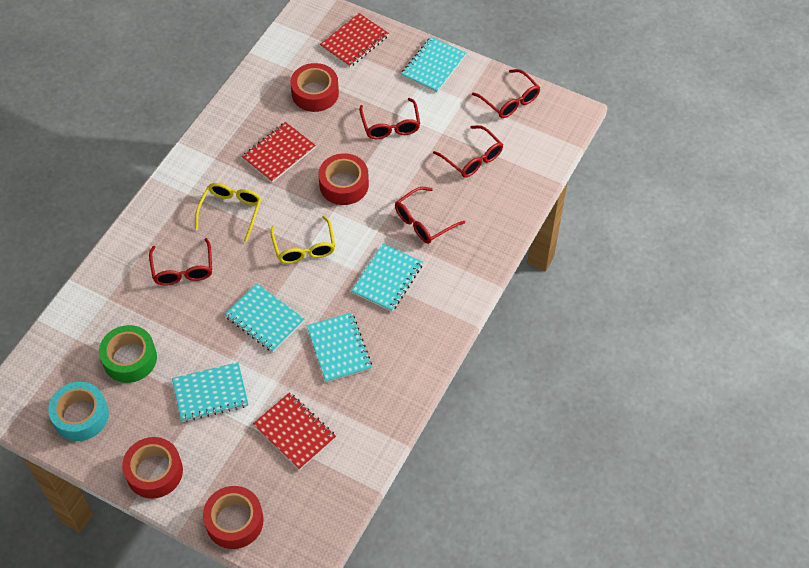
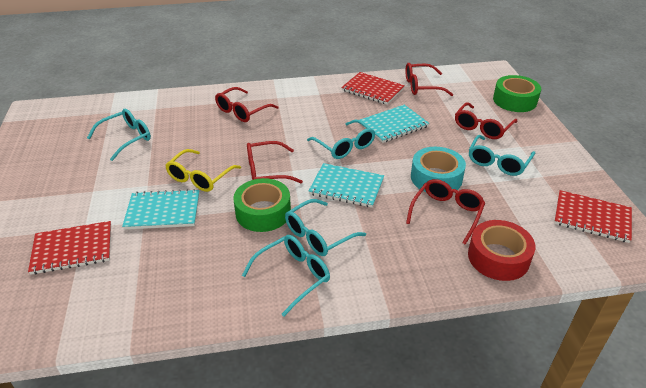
green tape: 1 -> 2
red tape: 4 -> 1
turquoise glasses: 0 -> 5
turquoise notebook: 5 -> 3
yellow glasses: 2 -> 1

